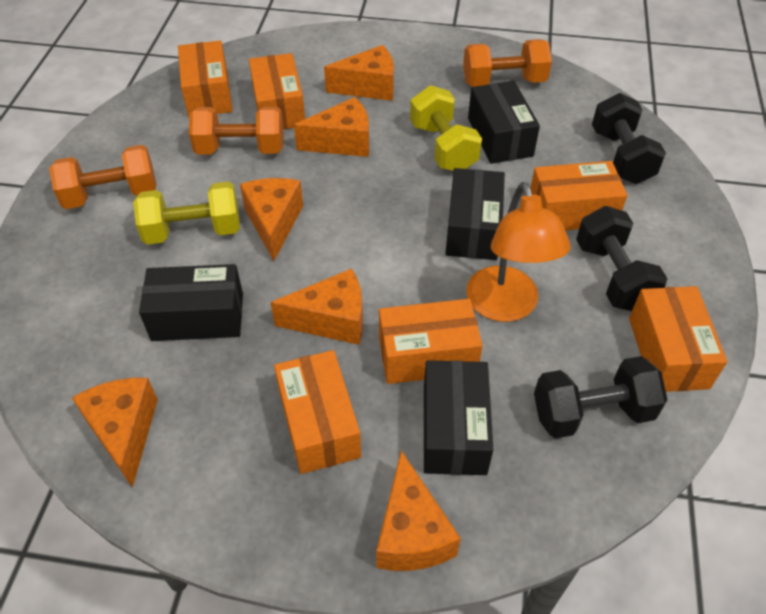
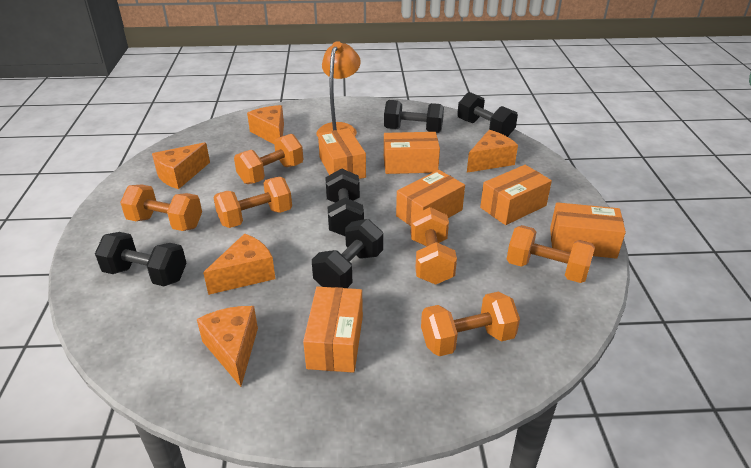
black box: 4 -> 0
black dumbbell: 3 -> 5
orange cheese: 6 -> 5
orange dumbbell: 3 -> 6
yellow dumbbell: 2 -> 0

